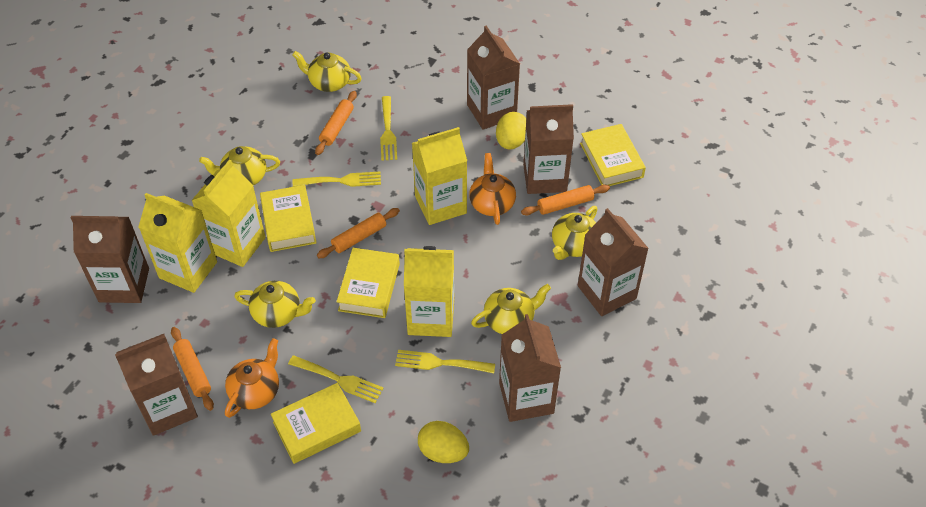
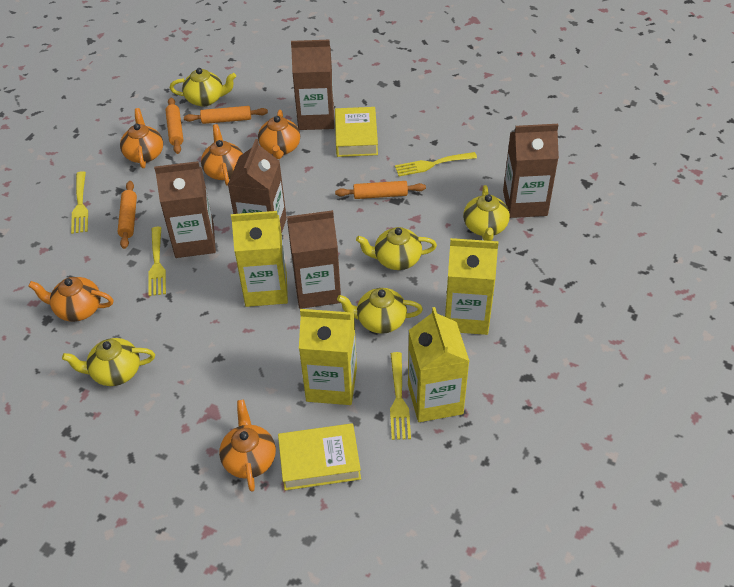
brown carton: 6 -> 5
orange teapot: 2 -> 5
yellow book: 4 -> 2
yellow egg: 2 -> 0

